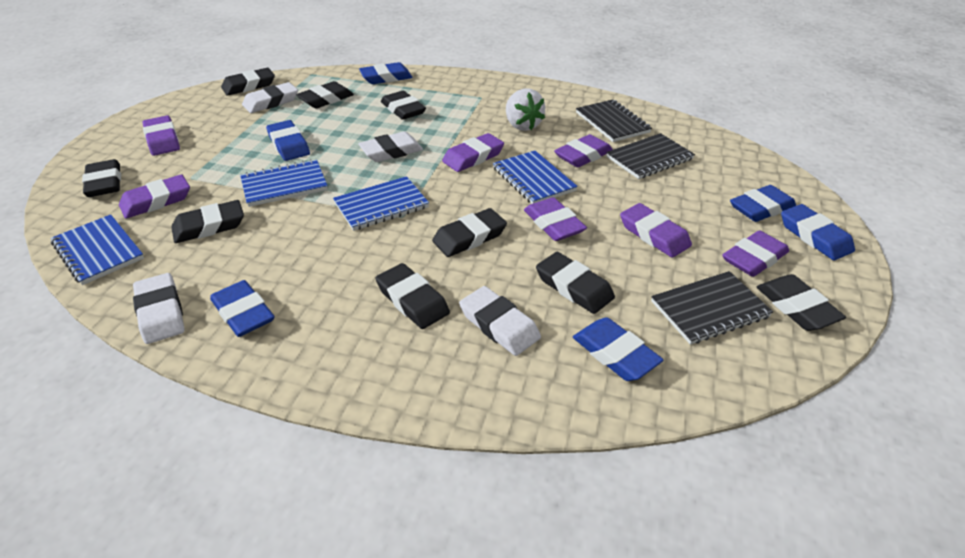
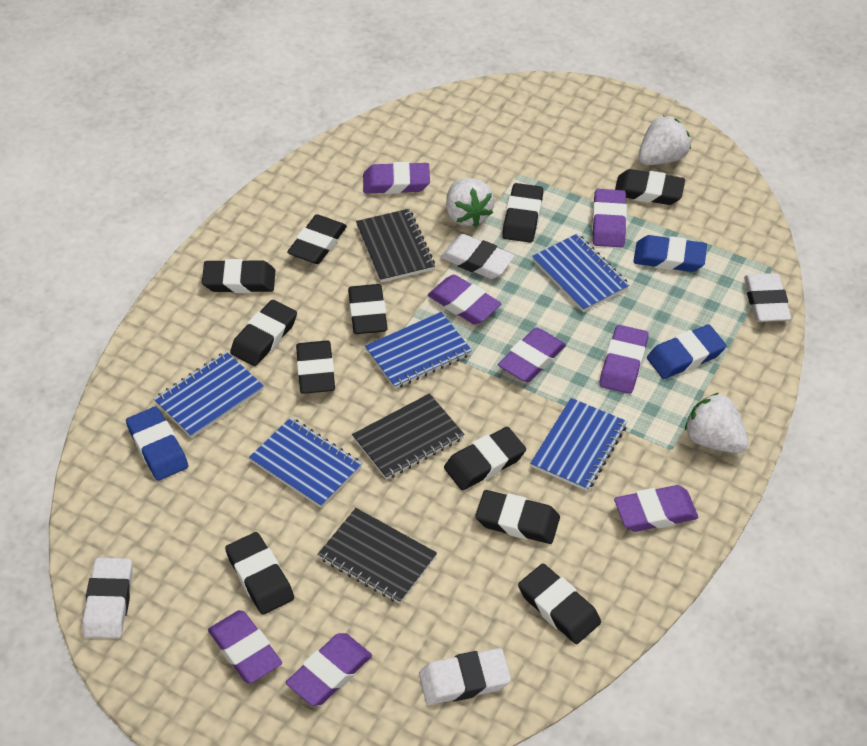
black eraser: 9 -> 11
blue eraser: 6 -> 3
blue notebook: 4 -> 5
purple eraser: 7 -> 8
white strawberry: 1 -> 3

